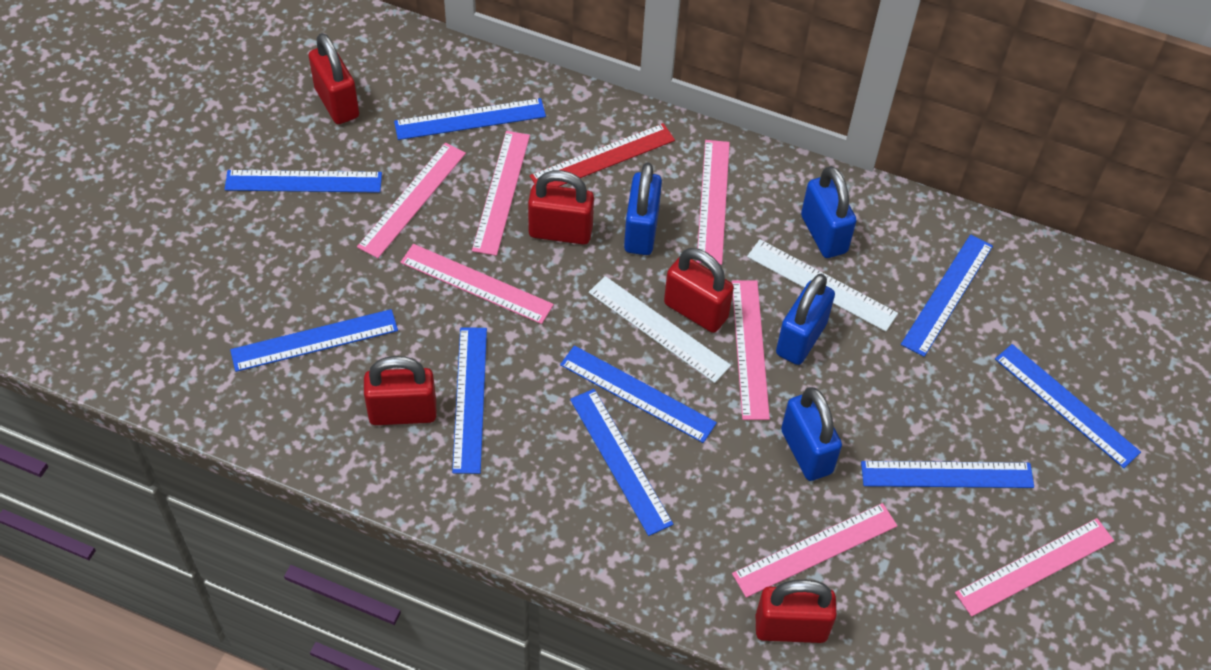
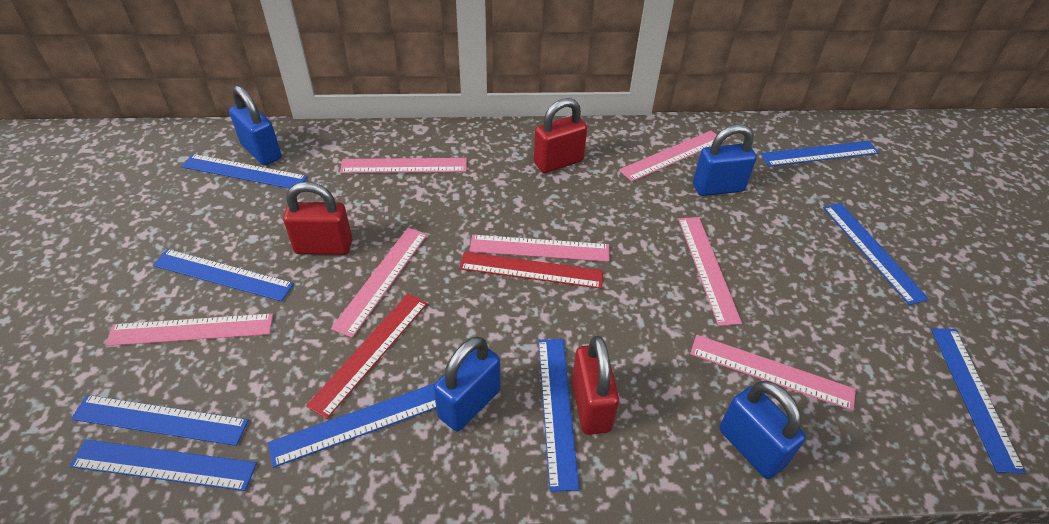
red padlock: 5 -> 3
red ruler: 1 -> 2
white ruler: 2 -> 0

